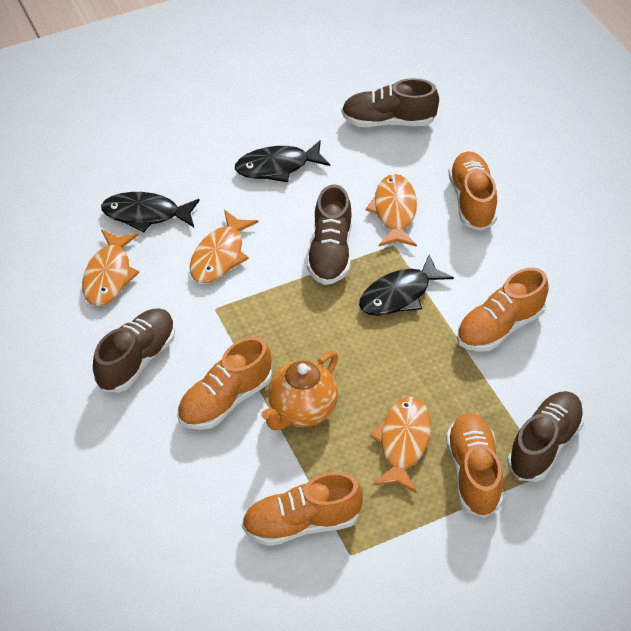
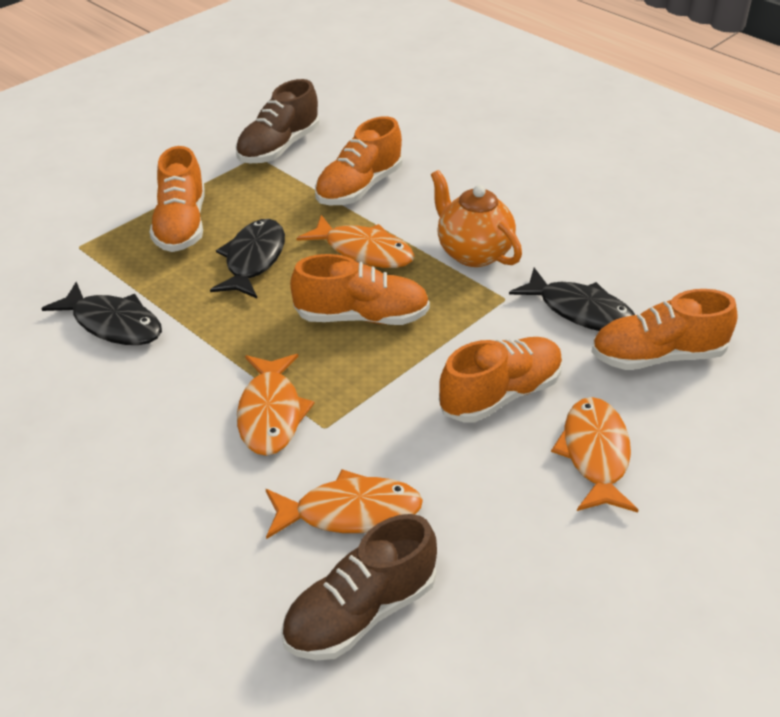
brown shoe: 4 -> 2

